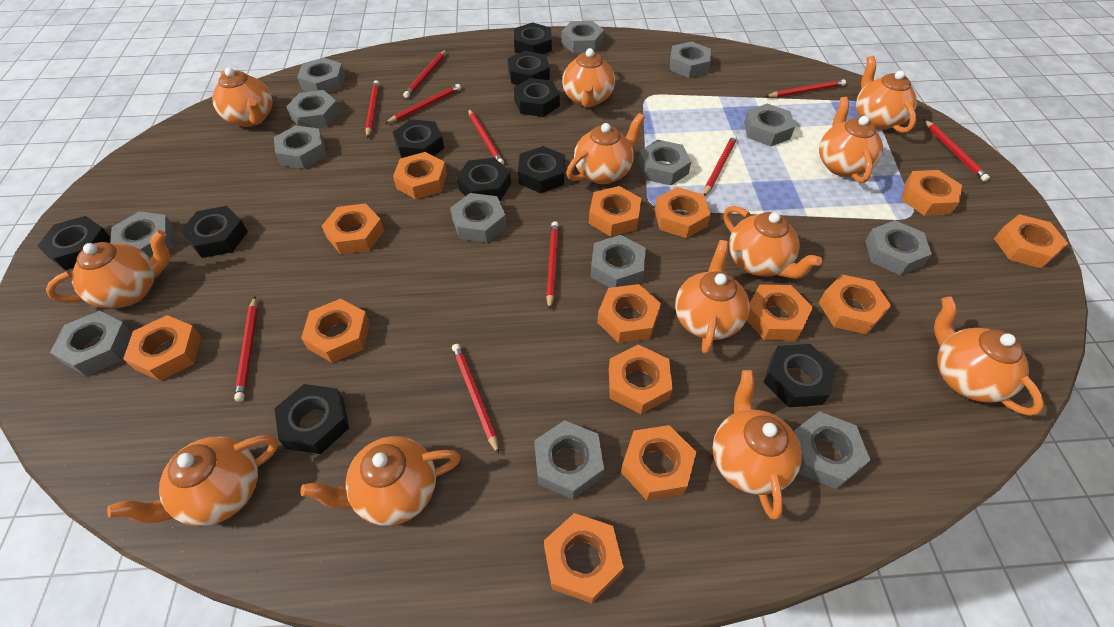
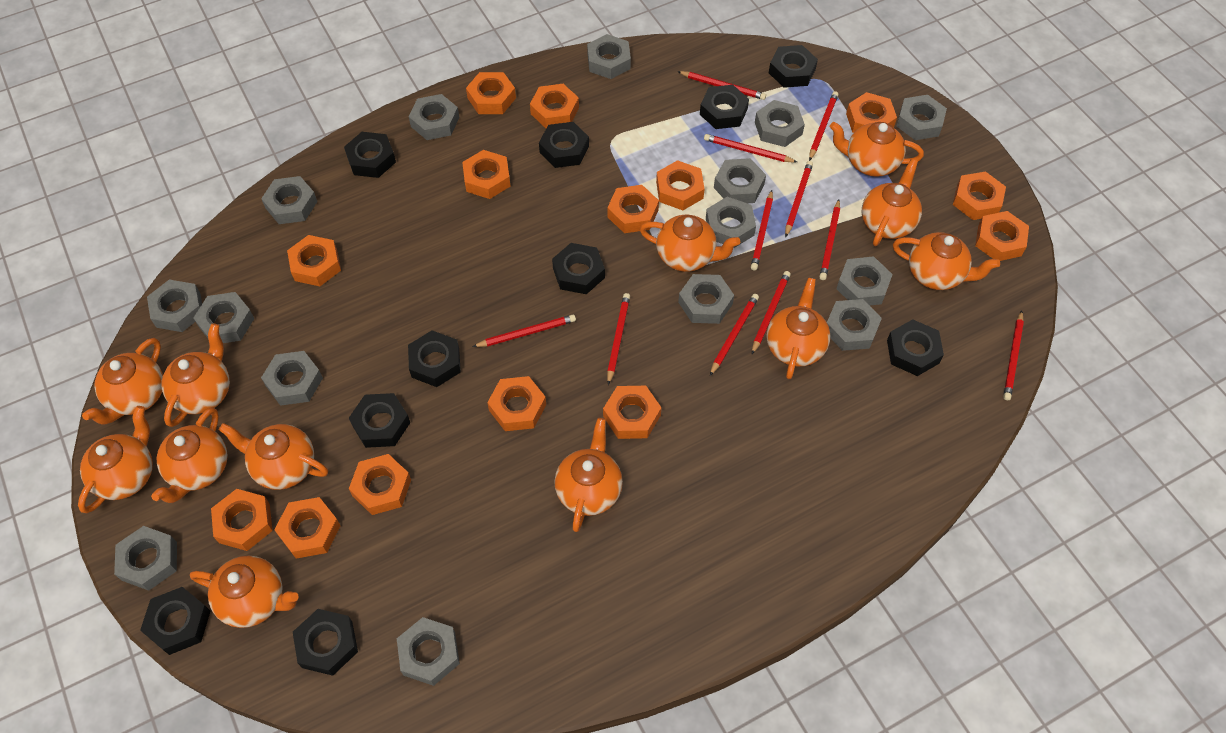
grey nut: 14 -> 15
red pencil: 10 -> 11

